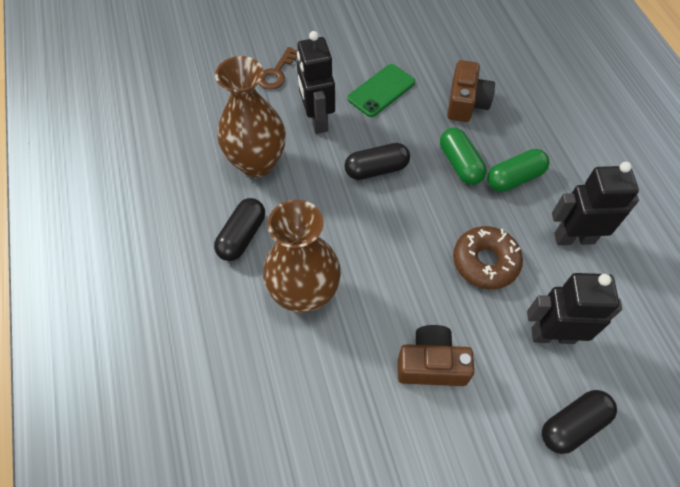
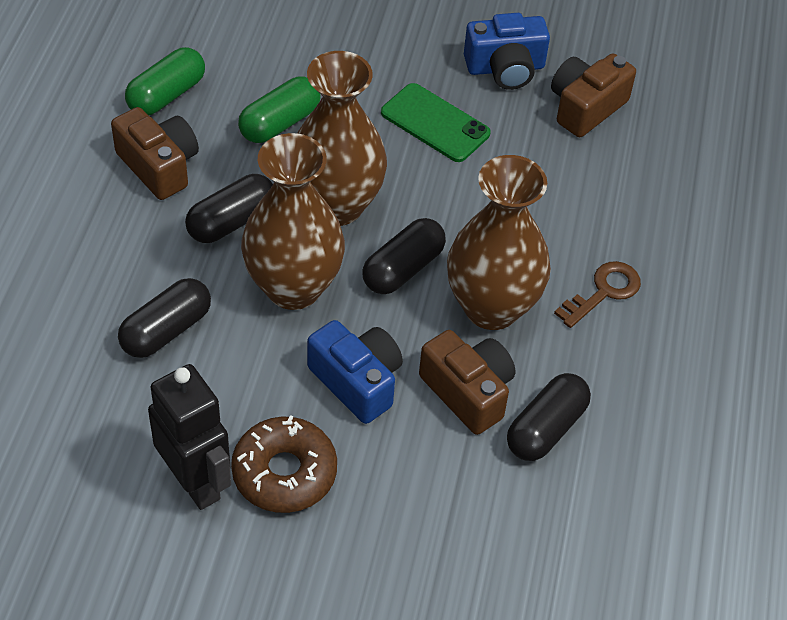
black capsule: 3 -> 4
black robot: 3 -> 1
blue camera: 0 -> 2
brown camera: 2 -> 3
brown vase: 2 -> 3

